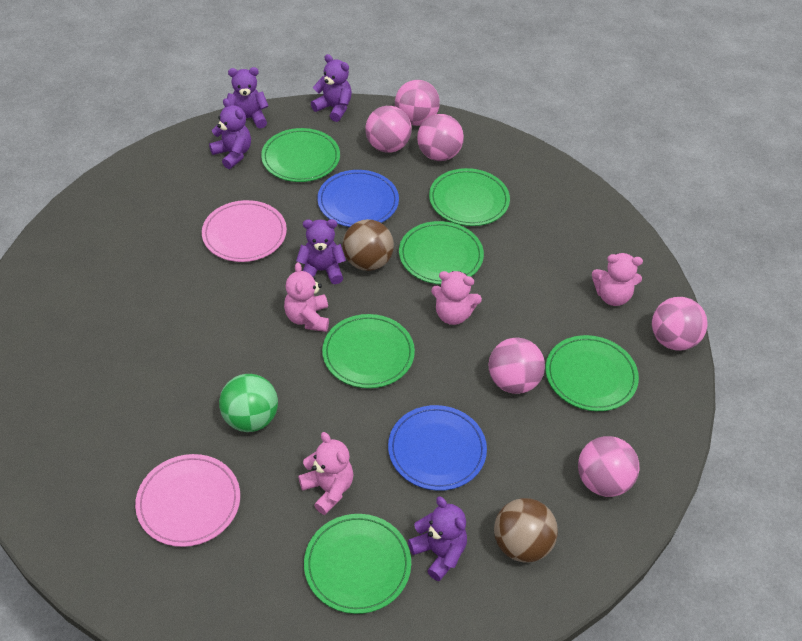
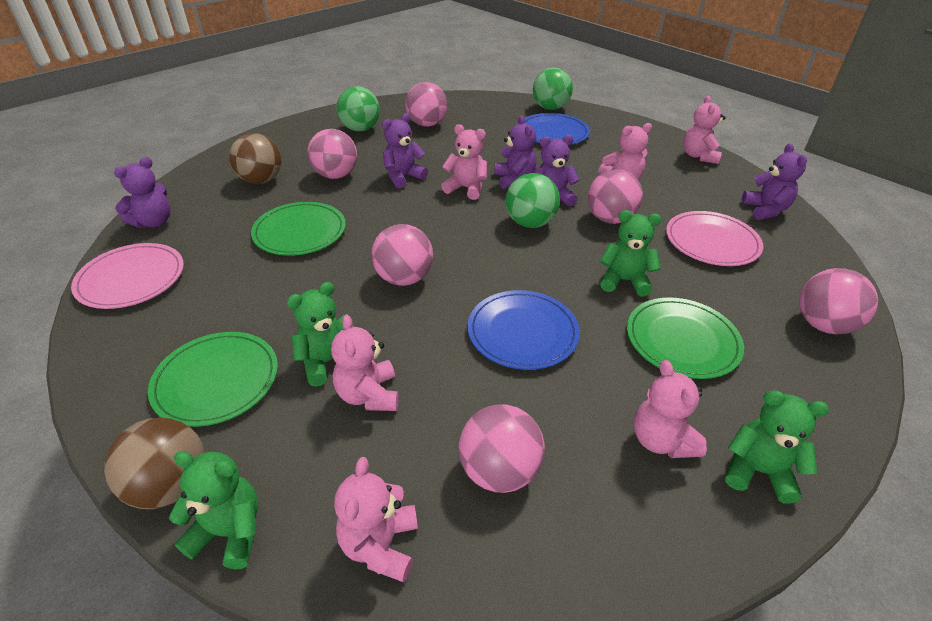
green ball: 1 -> 3
green plate: 6 -> 3
green teddy bear: 0 -> 4
pink teddy bear: 4 -> 6

